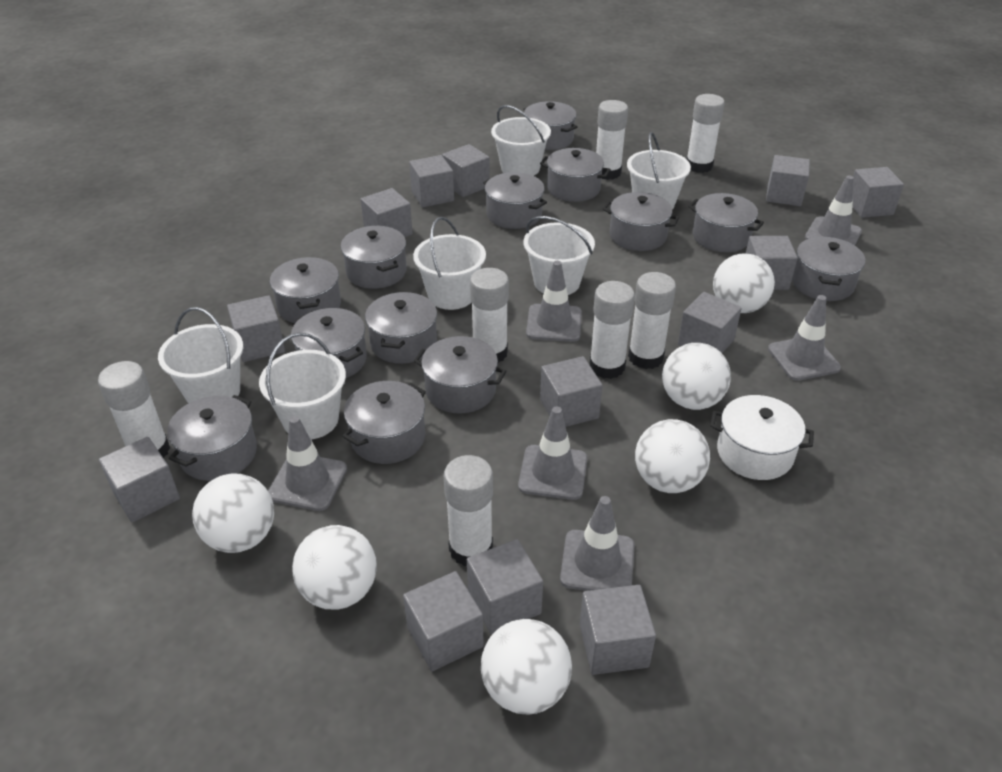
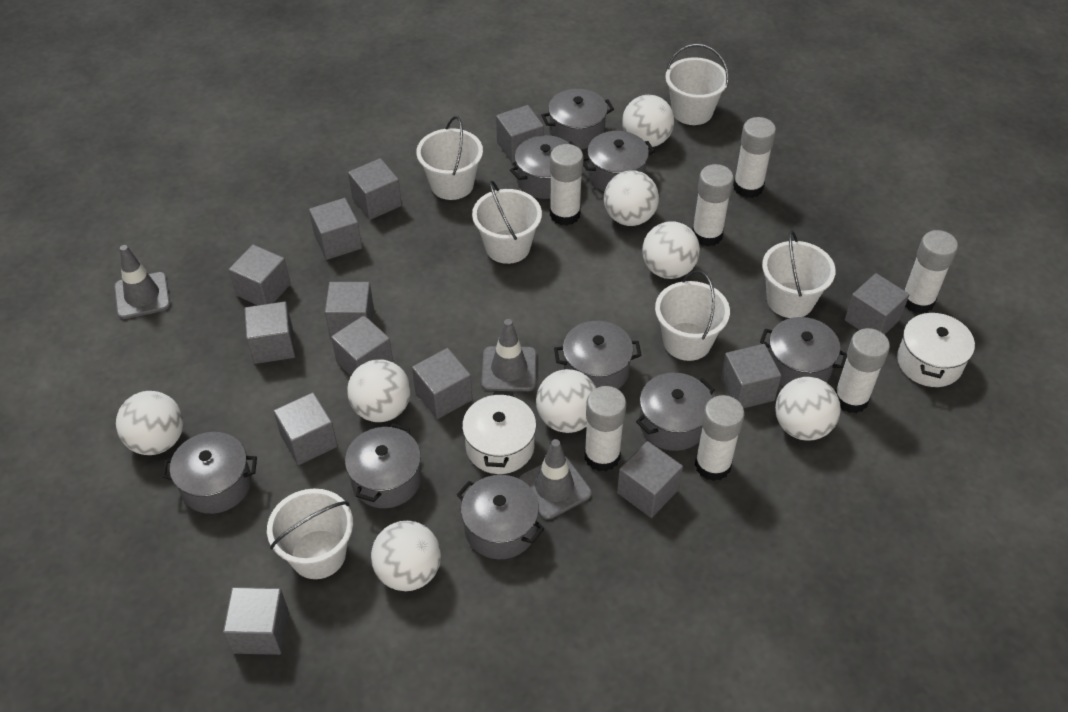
grey pot: 13 -> 9
grey traffic cone: 6 -> 3
white ball: 6 -> 8
white pot: 1 -> 2

